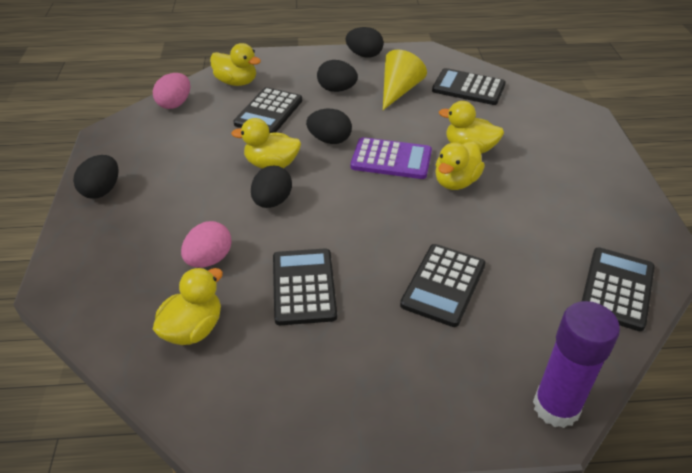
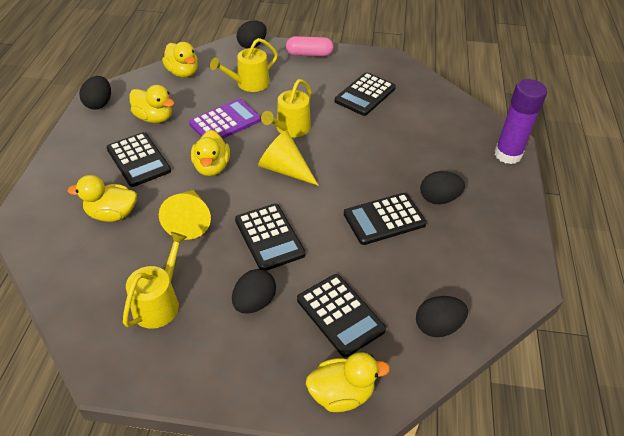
pink capsule: 0 -> 1
pink egg: 2 -> 0
yellow cone: 1 -> 2
yellow watering can: 0 -> 3

